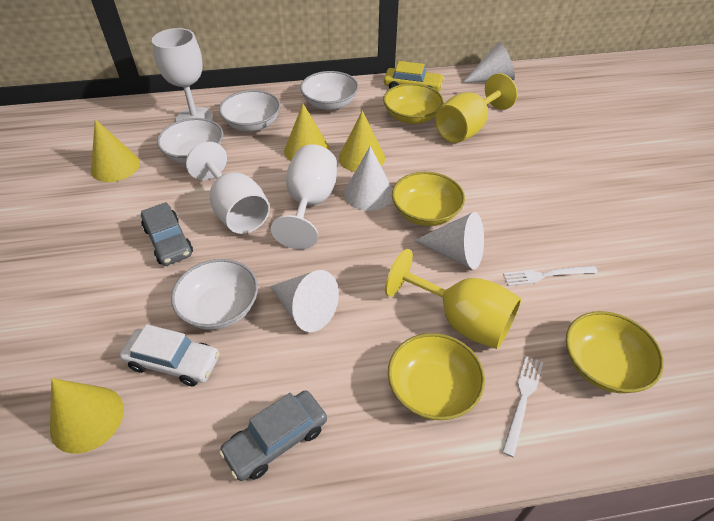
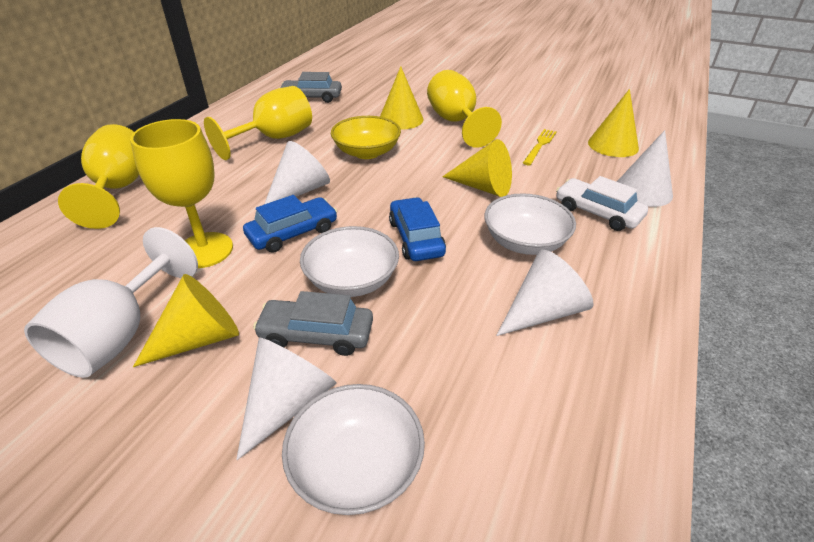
blue car: 0 -> 2
white bowl: 4 -> 3
white fork: 2 -> 0
white goblet: 3 -> 1
yellow bowl: 4 -> 1
yellow car: 1 -> 0
yellow fork: 0 -> 1
yellow goblet: 2 -> 4

